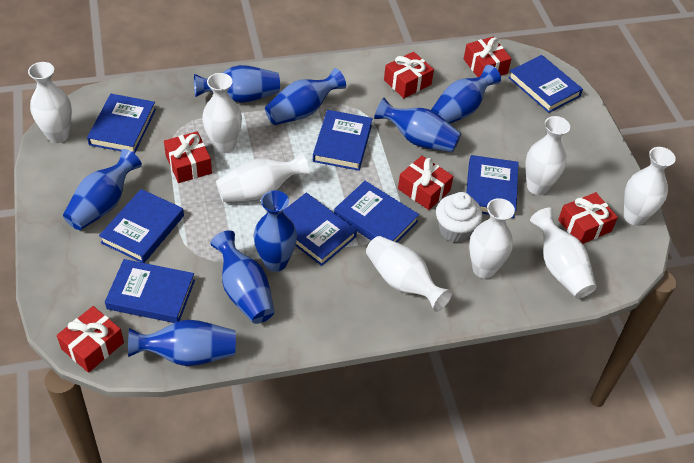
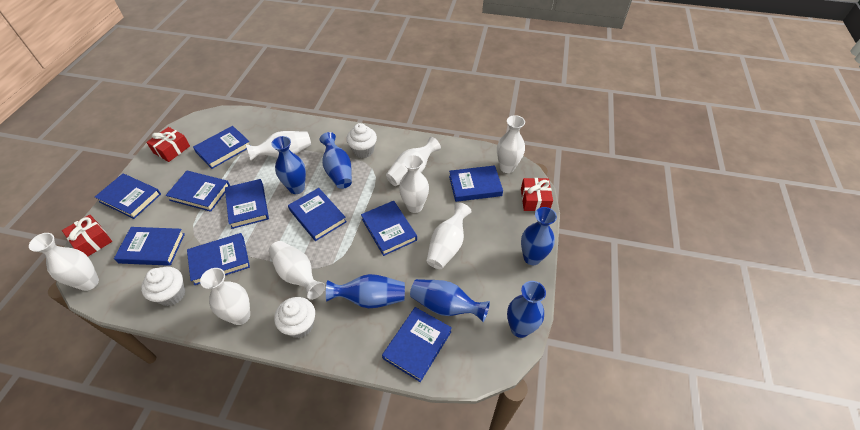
blue book: 8 -> 10
blue vase: 8 -> 6
red gift: 6 -> 3
white cupcake: 1 -> 3

